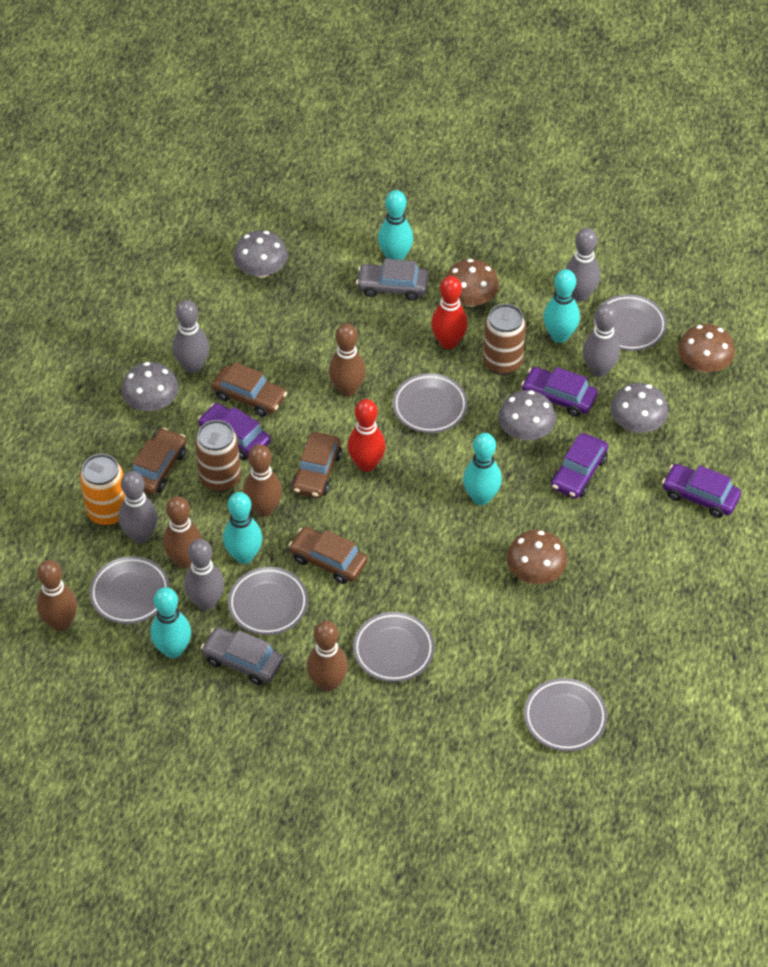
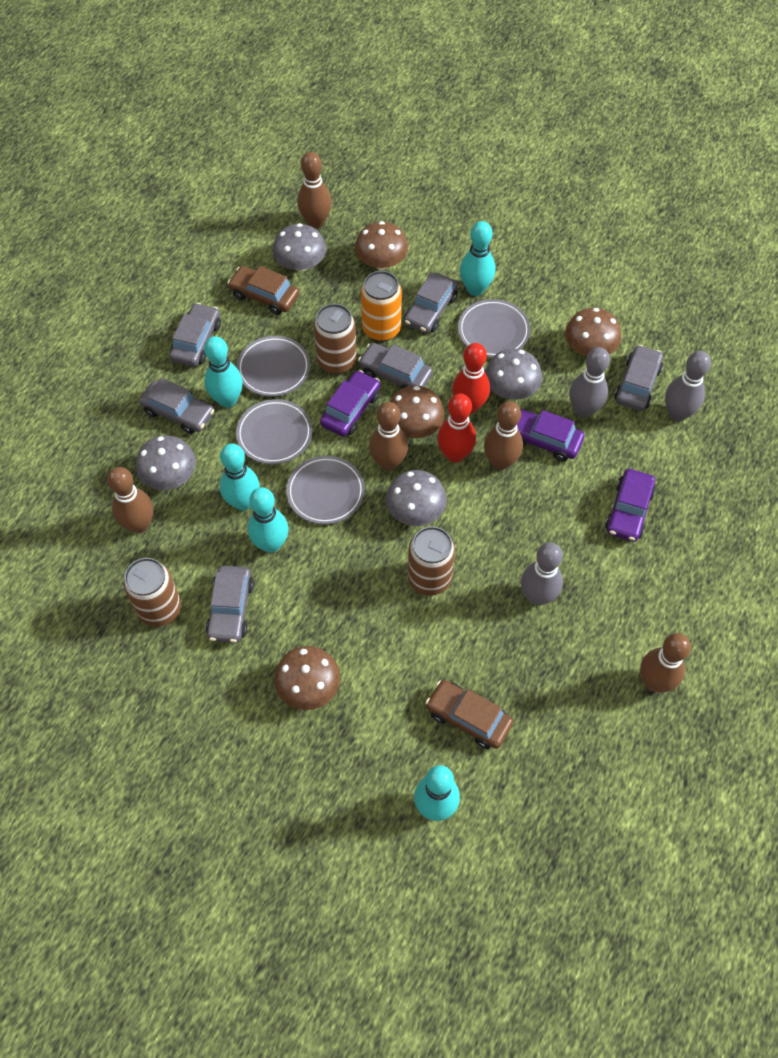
brown can: 2 -> 3
brown car: 4 -> 2
brown mushroom: 3 -> 4
grey bowling pin: 5 -> 3
grey car: 2 -> 6
grey plate: 6 -> 4
purple car: 4 -> 3

